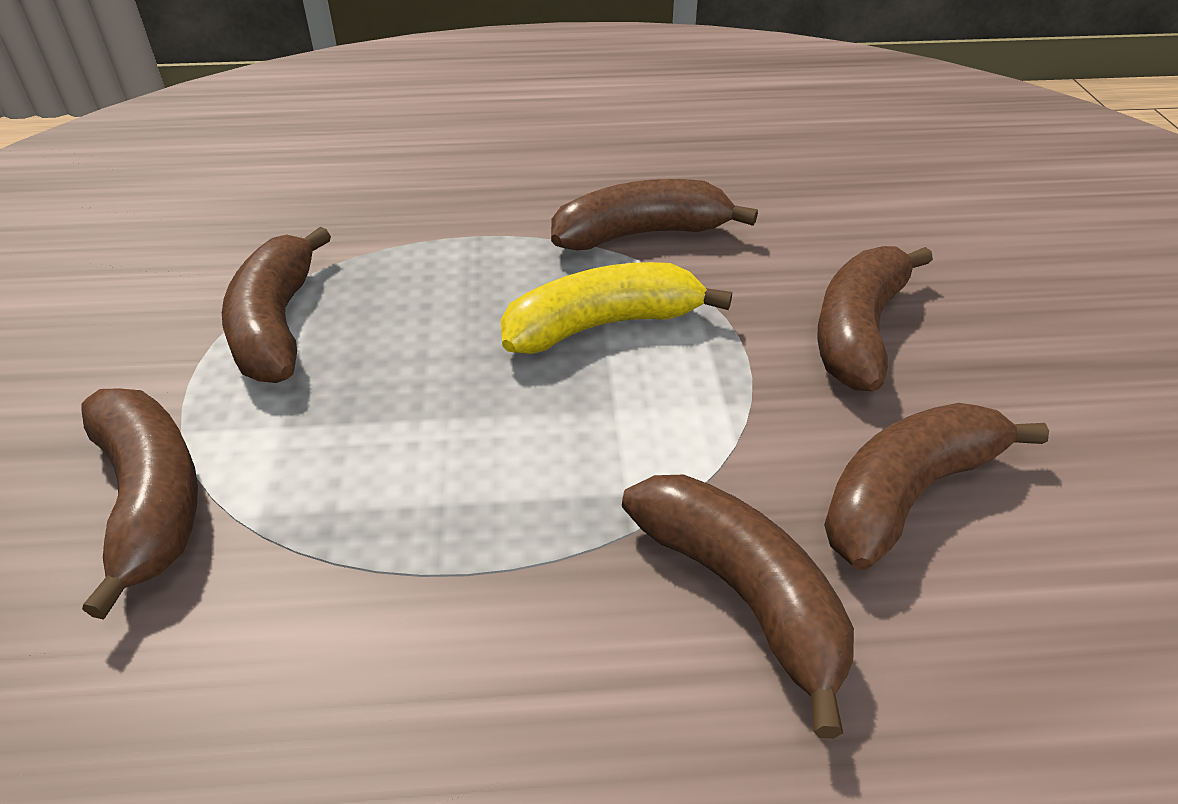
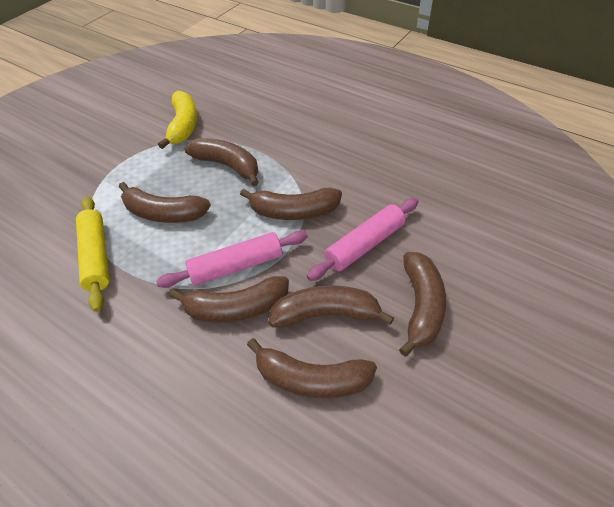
brown banana: 6 -> 7
pink rolling pin: 0 -> 2
yellow rolling pin: 0 -> 1

